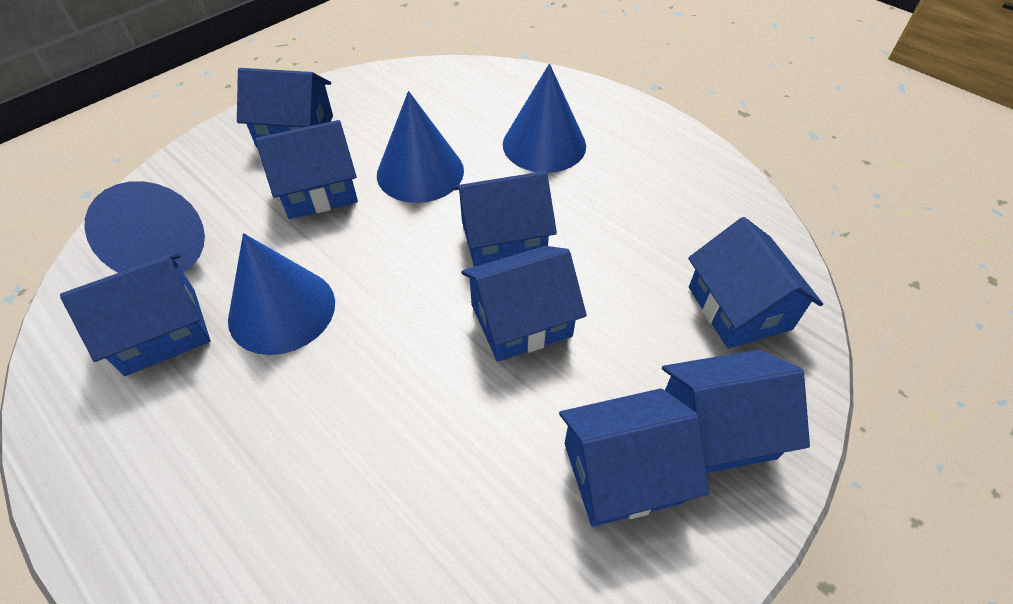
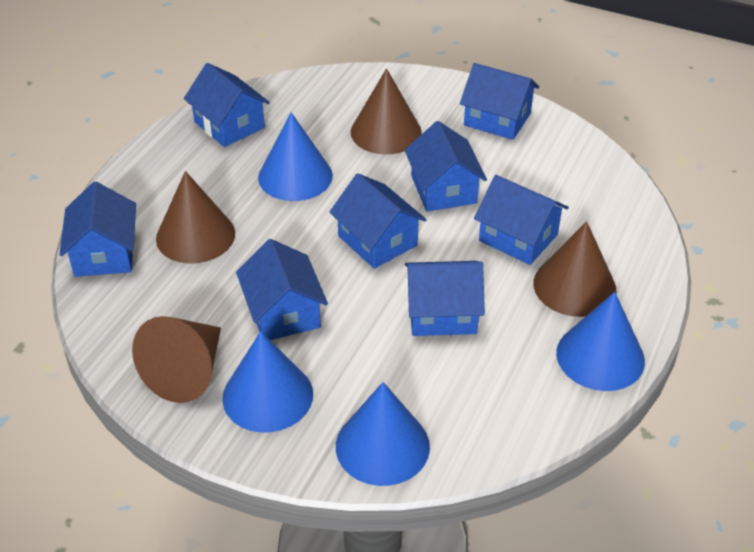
brown cone: 0 -> 4

